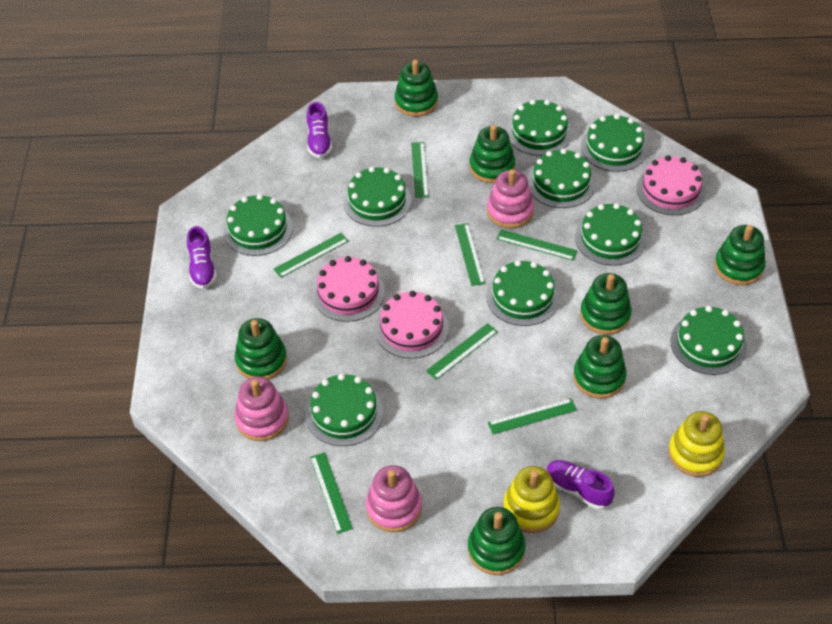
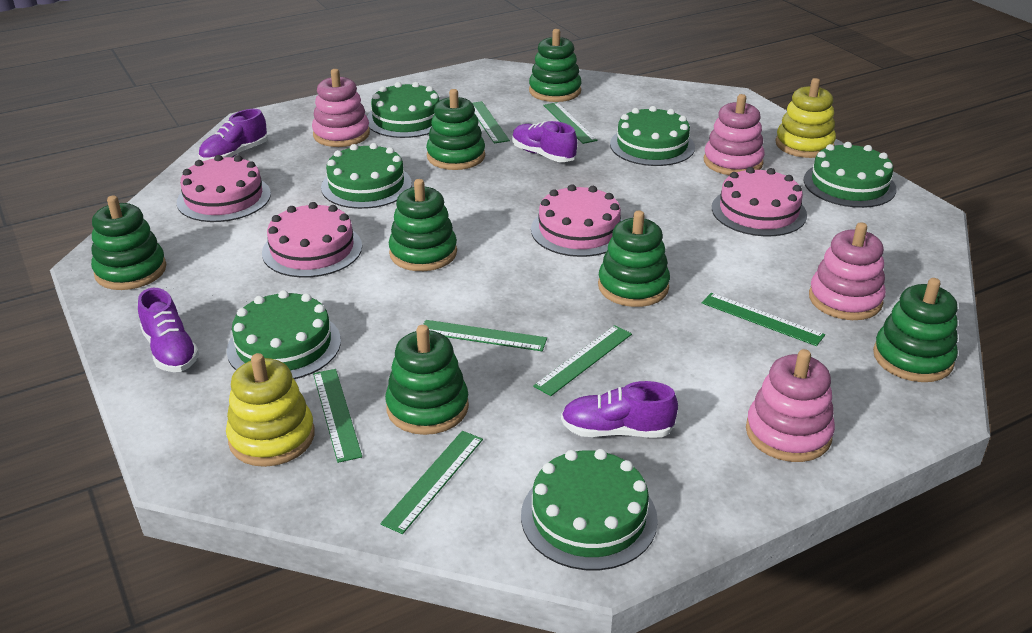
green cake: 9 -> 6
pink cake: 3 -> 4
pink stacking toy: 3 -> 4
purple shoe: 3 -> 4

